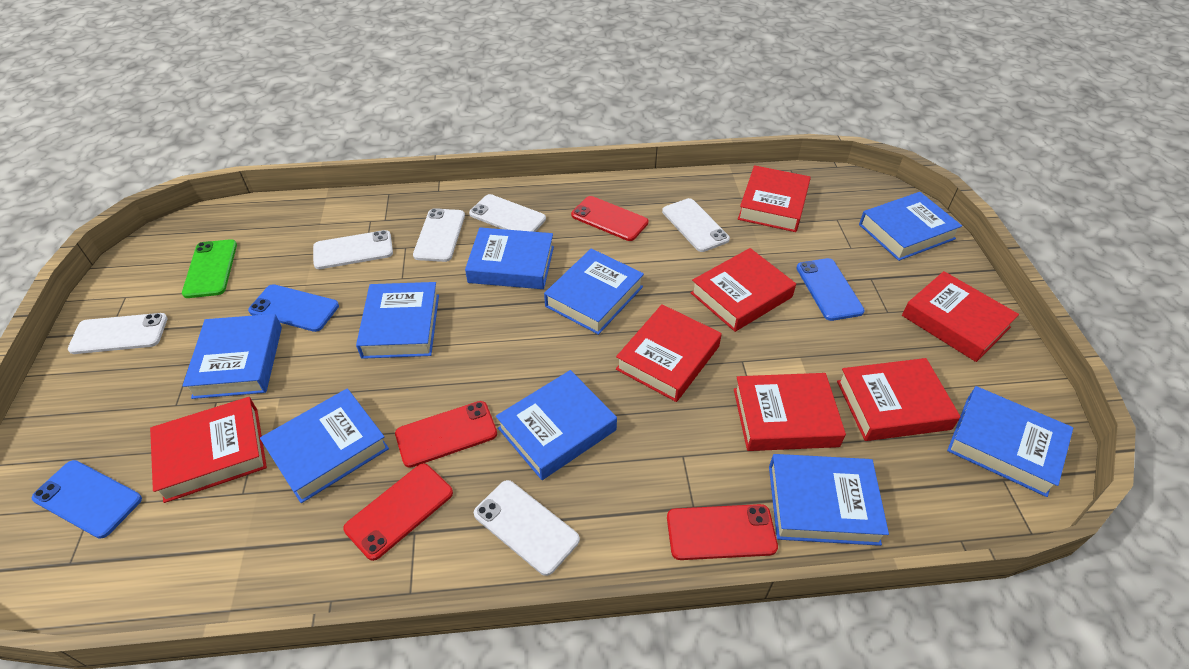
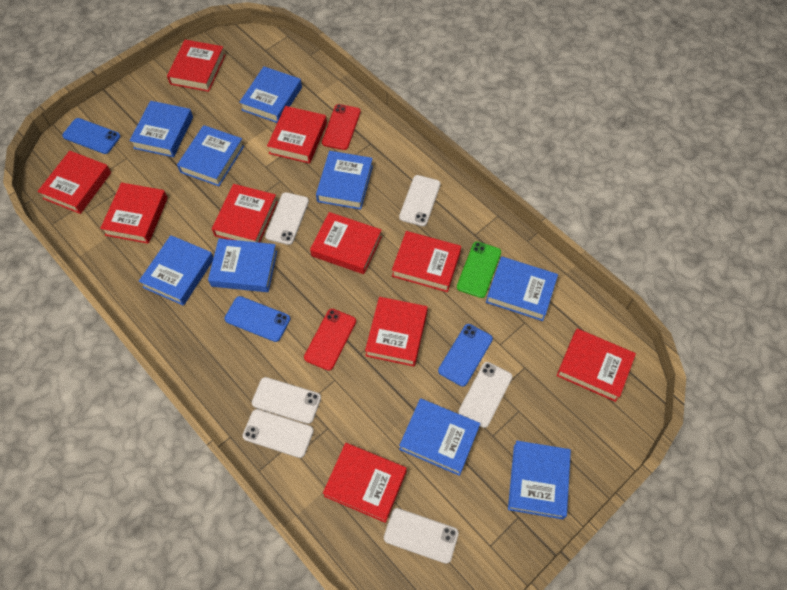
red book: 7 -> 10
red phone: 4 -> 2

